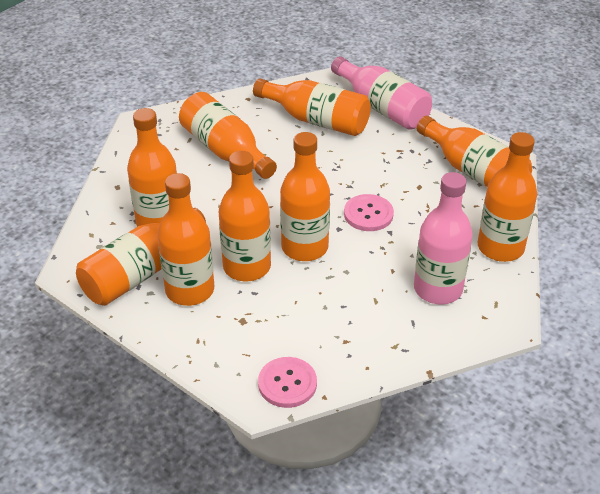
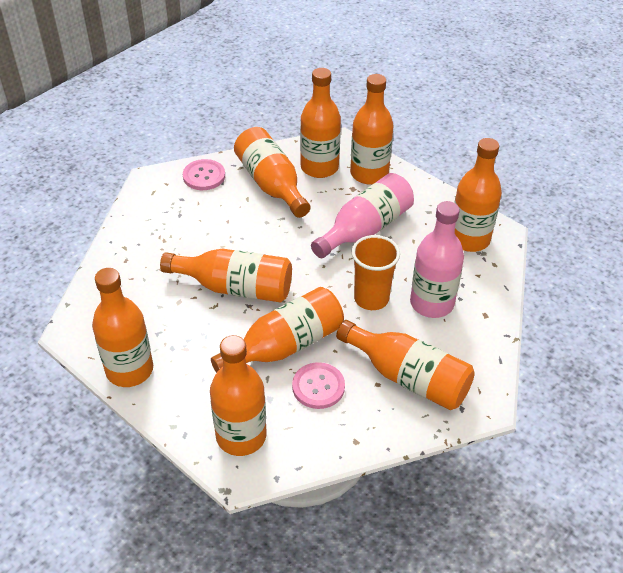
orange cup: 0 -> 1

